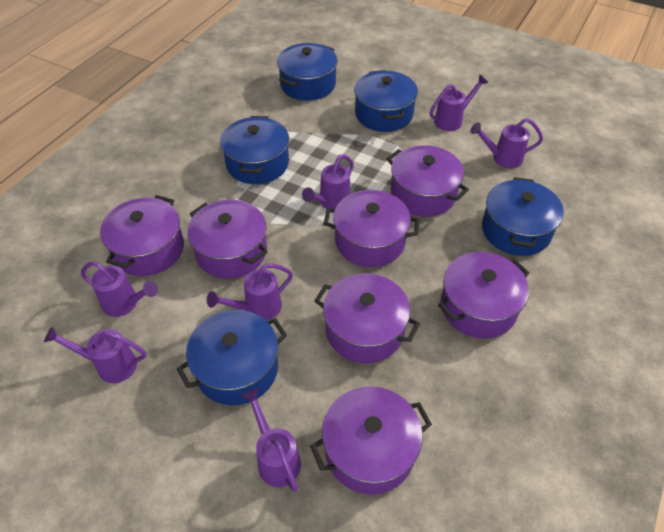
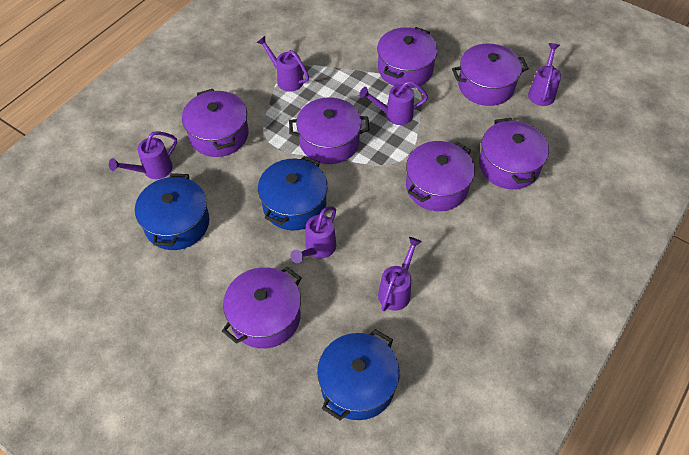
blue pot: 5 -> 3
purple watering can: 7 -> 6

